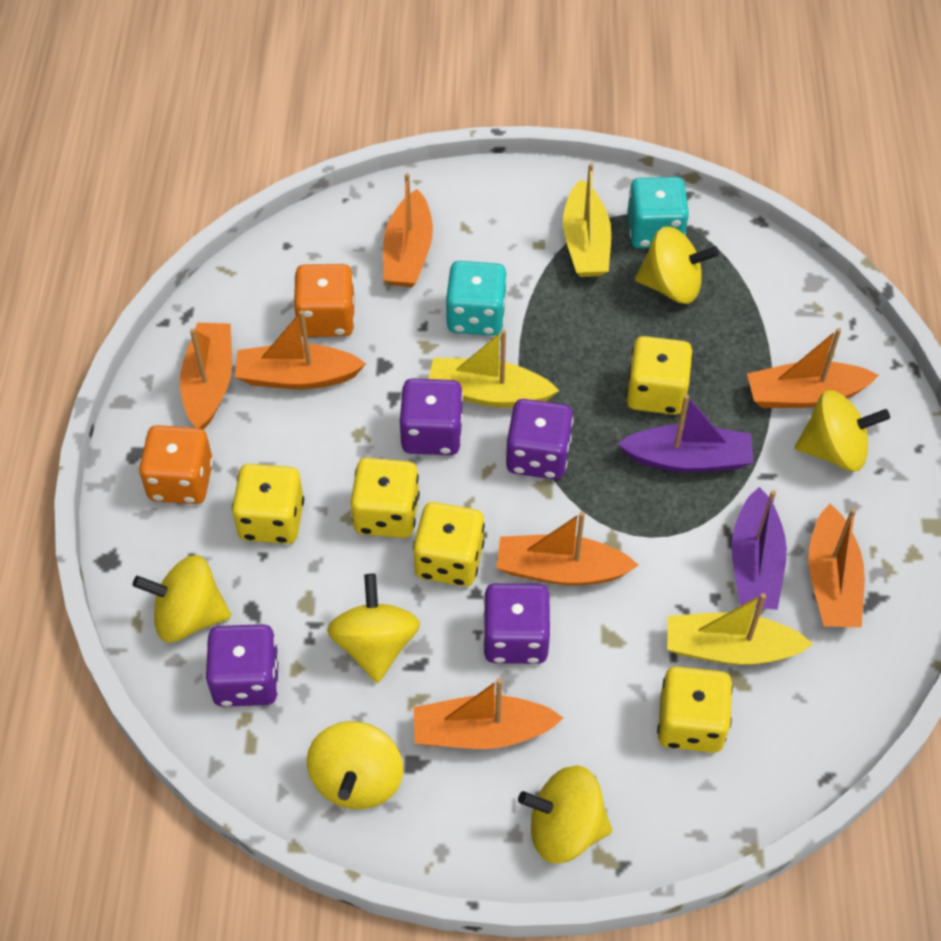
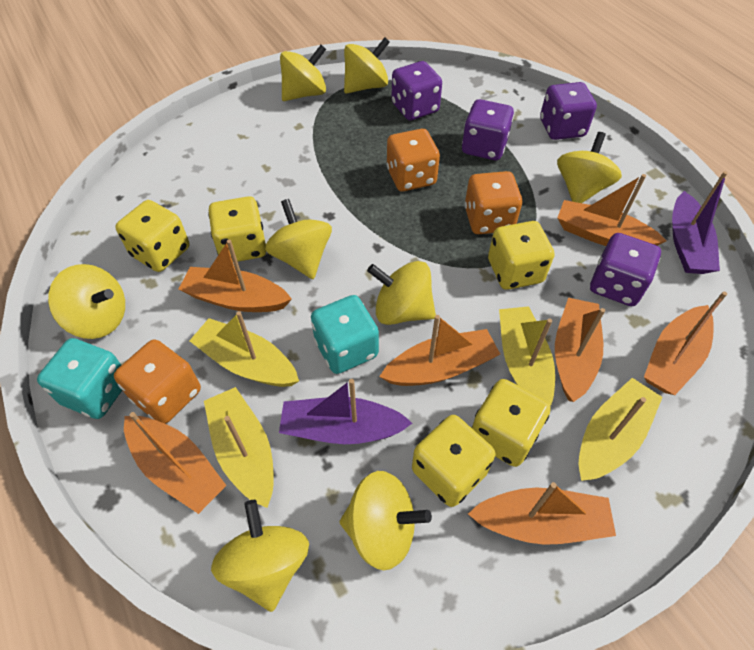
orange dice: 2 -> 3
yellow boat: 3 -> 4
yellow spinning top: 6 -> 8

